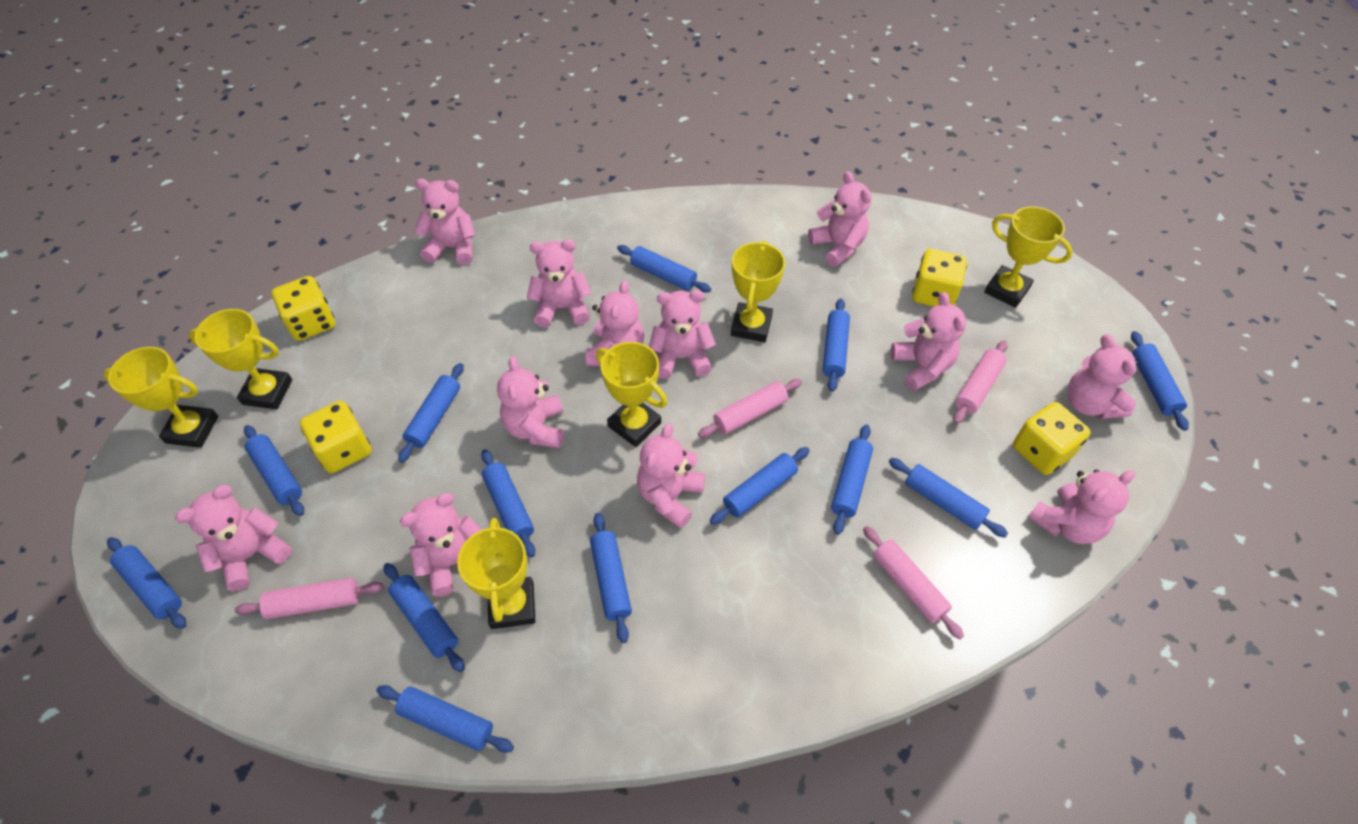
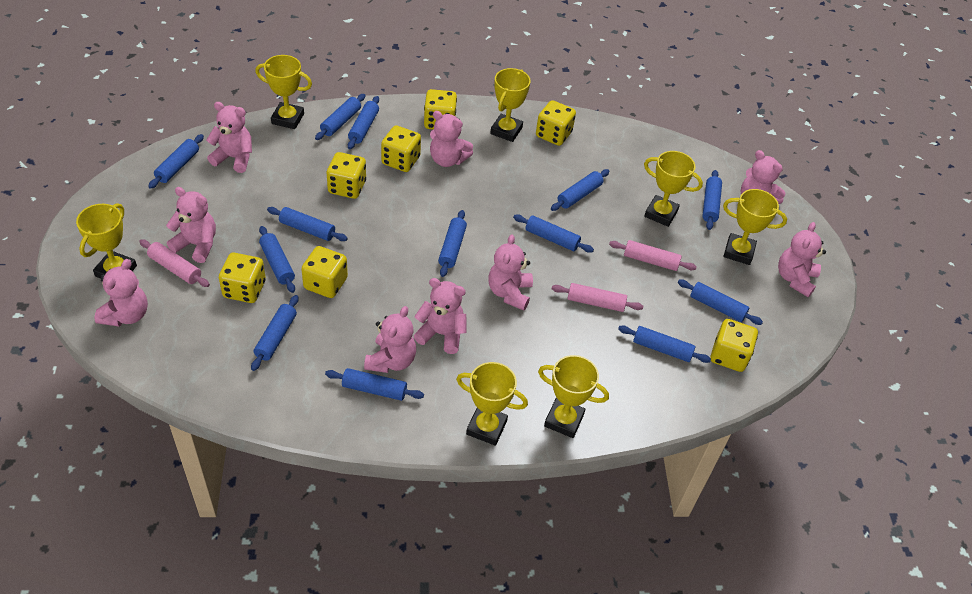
pink rolling pin: 4 -> 3
pink teddy bear: 12 -> 9
yellow dice: 4 -> 7
yellow trophy: 6 -> 7

